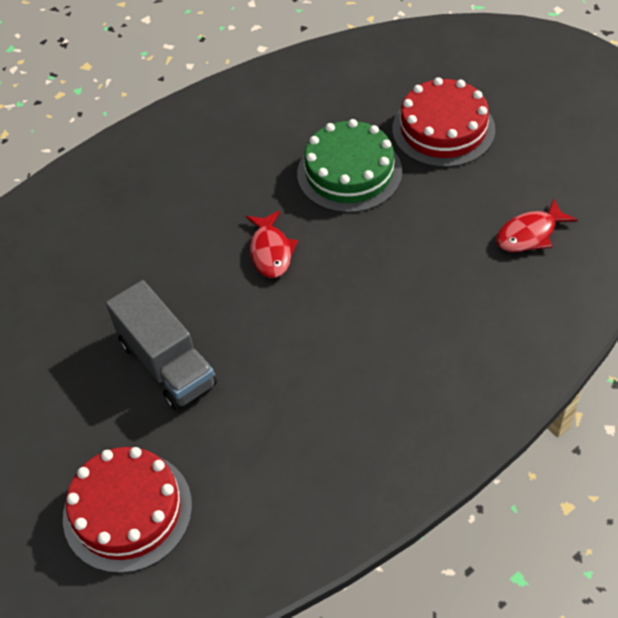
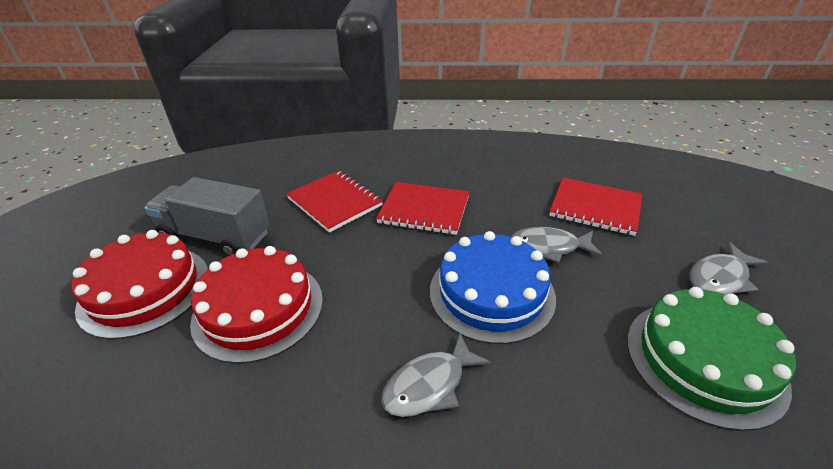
blue cake: 0 -> 1
grey fish: 0 -> 3
red fish: 2 -> 0
red notebook: 0 -> 3

